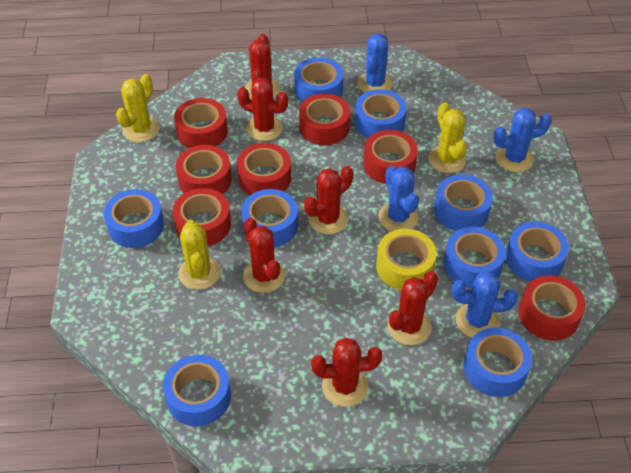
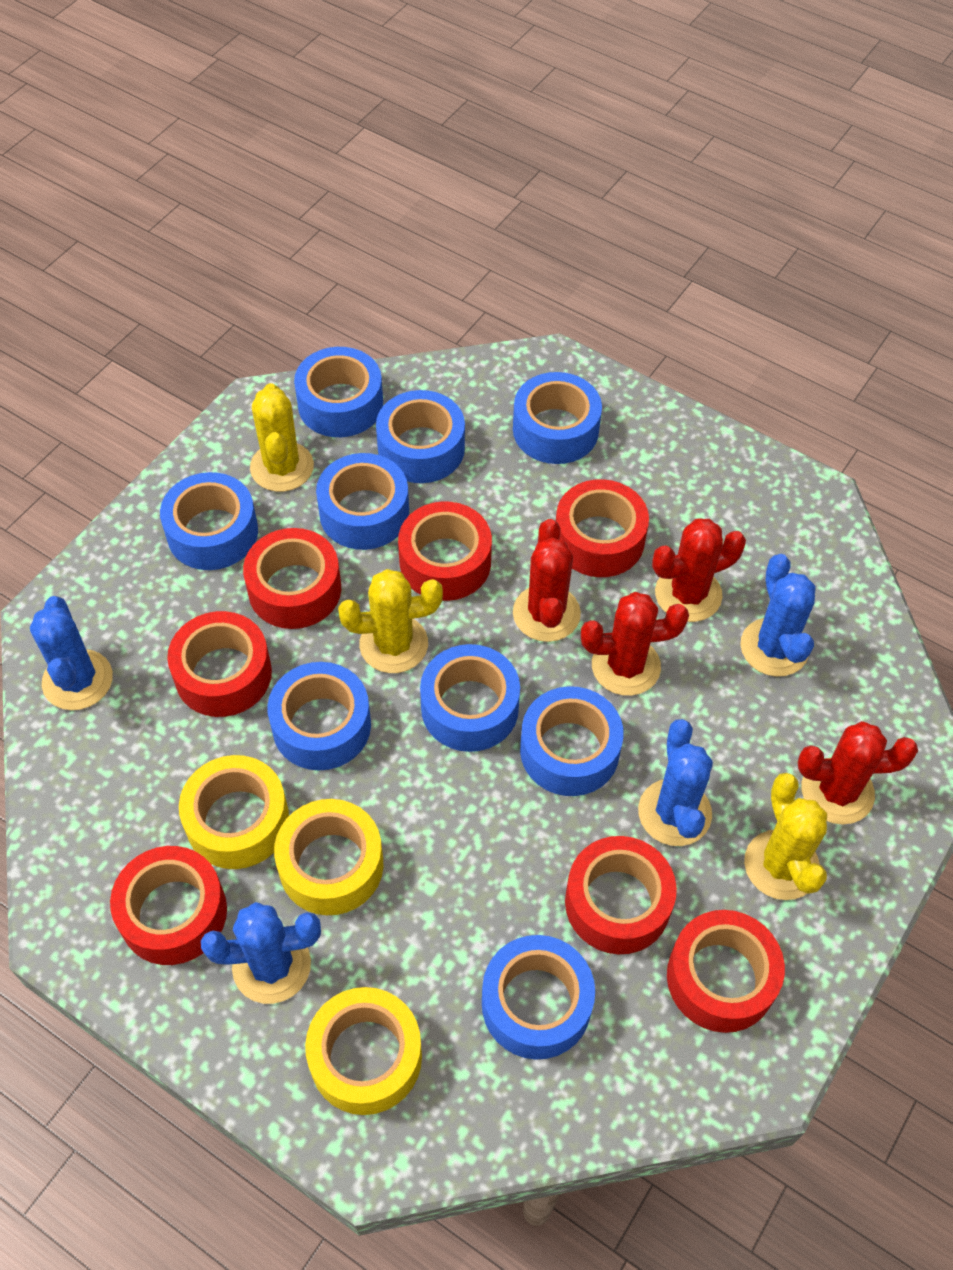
red cactus: 6 -> 4
yellow tape: 1 -> 3

